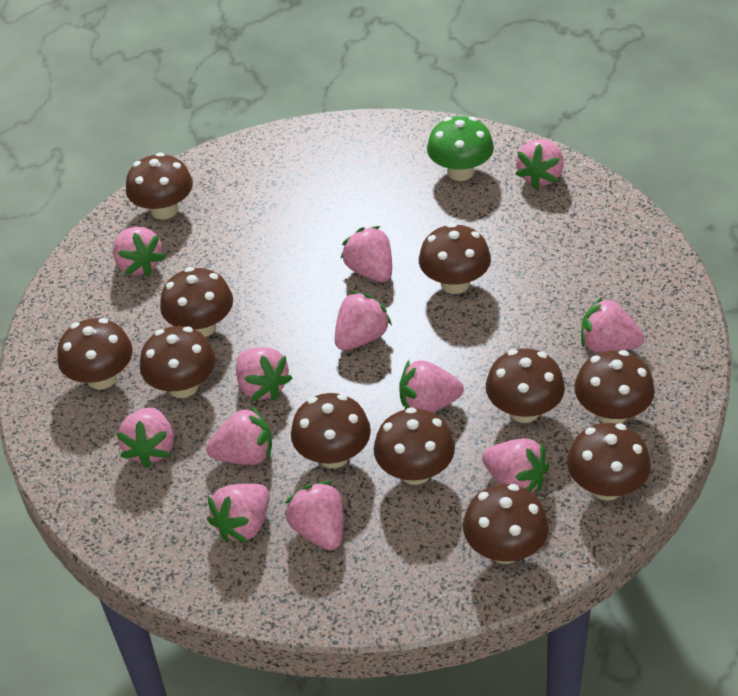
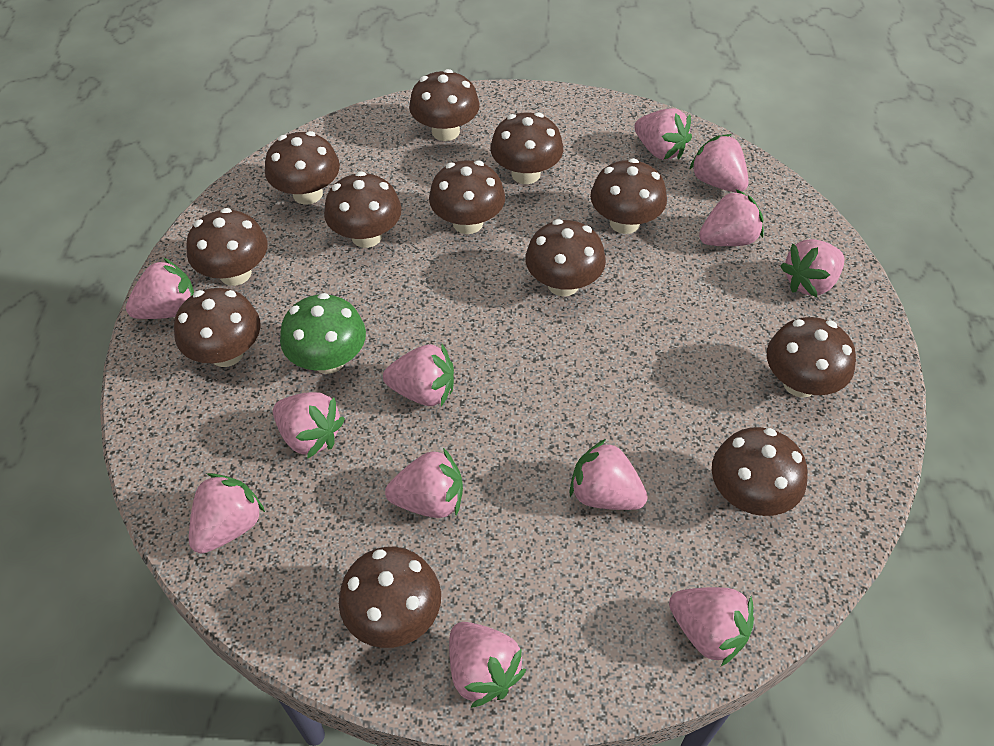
brown mushroom: 11 -> 12

